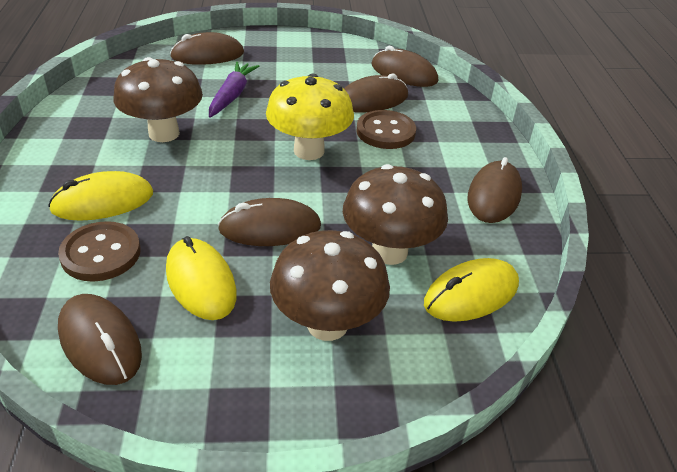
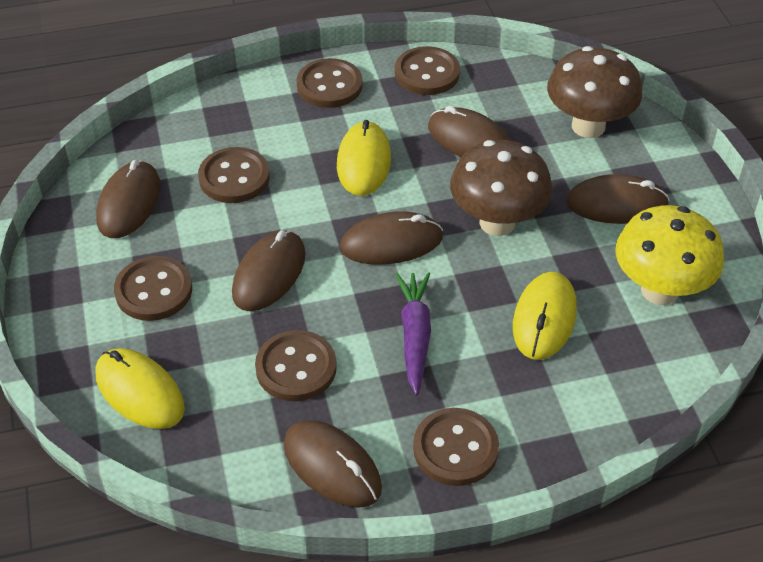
brown button: 2 -> 6
brown mushroom: 3 -> 2

